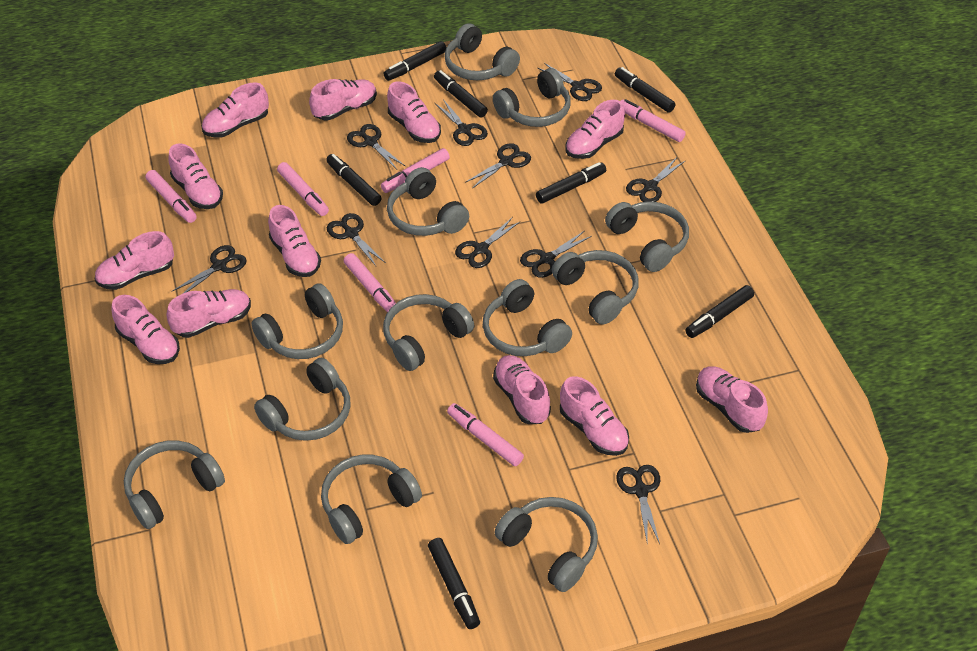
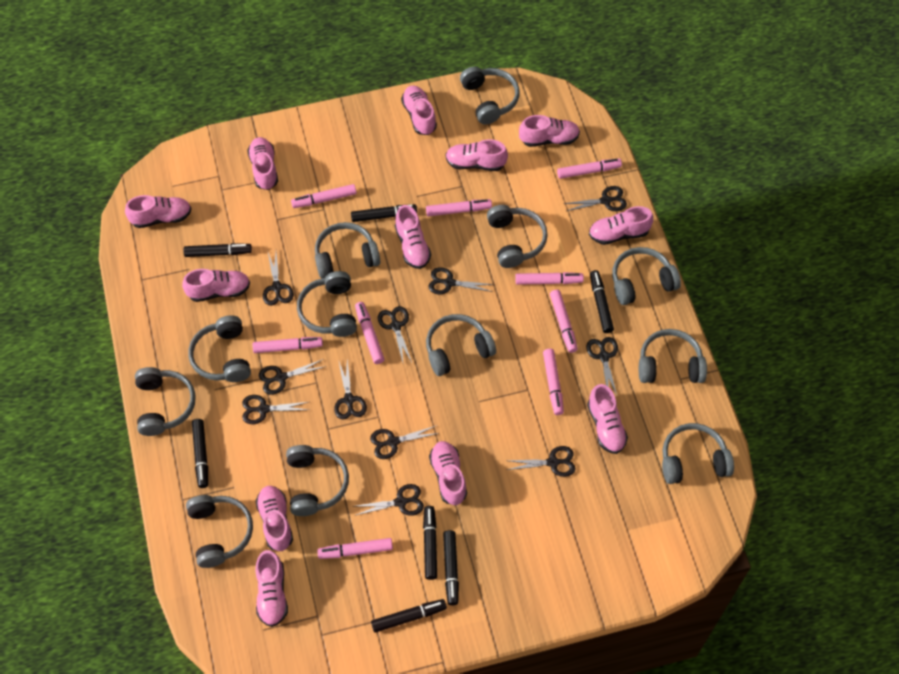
black scissors: 10 -> 11
pink marker: 6 -> 9

